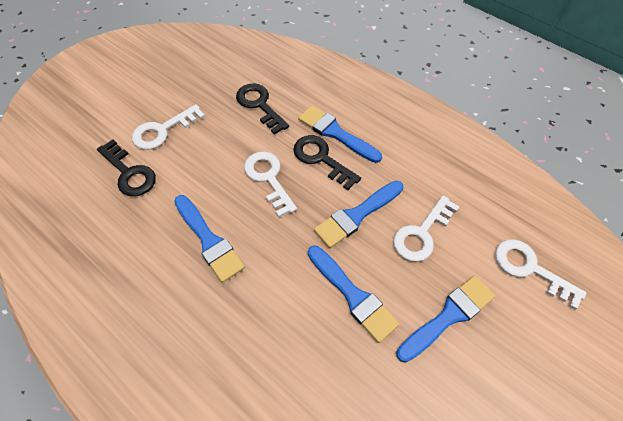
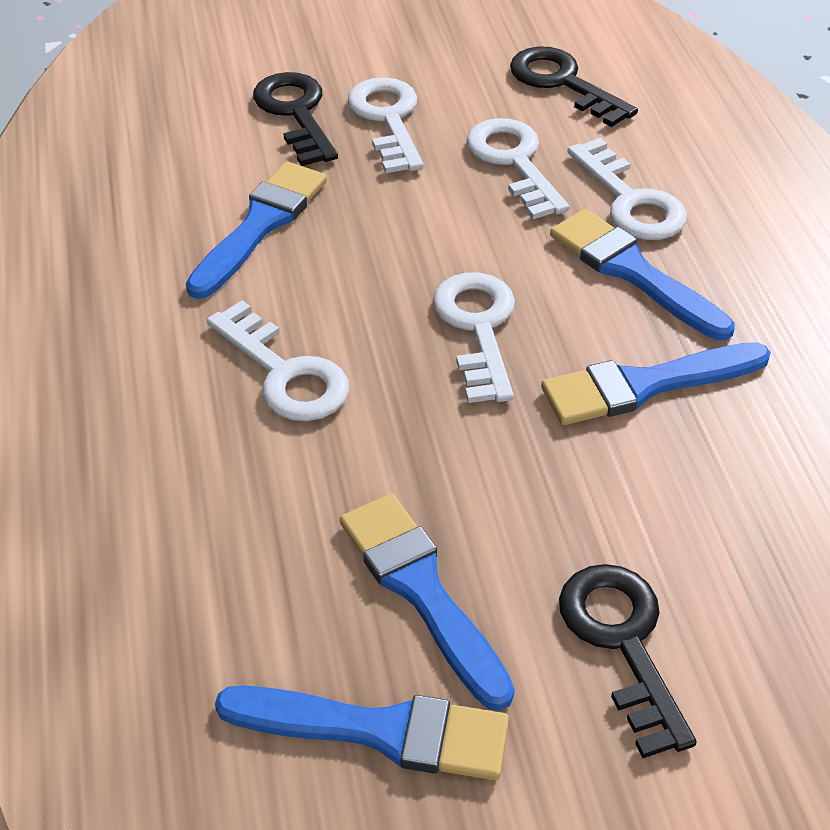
white key: 4 -> 5

